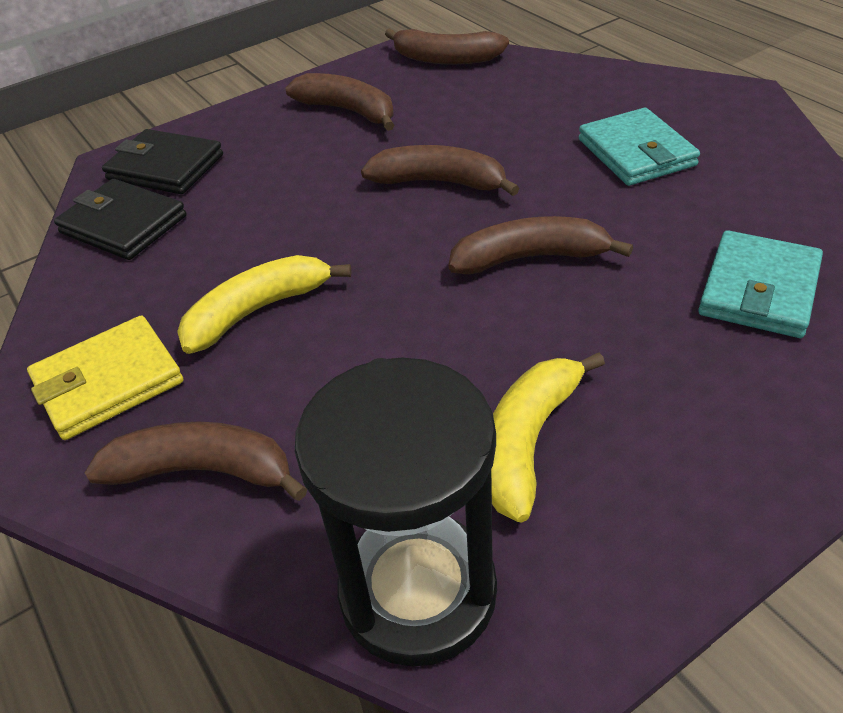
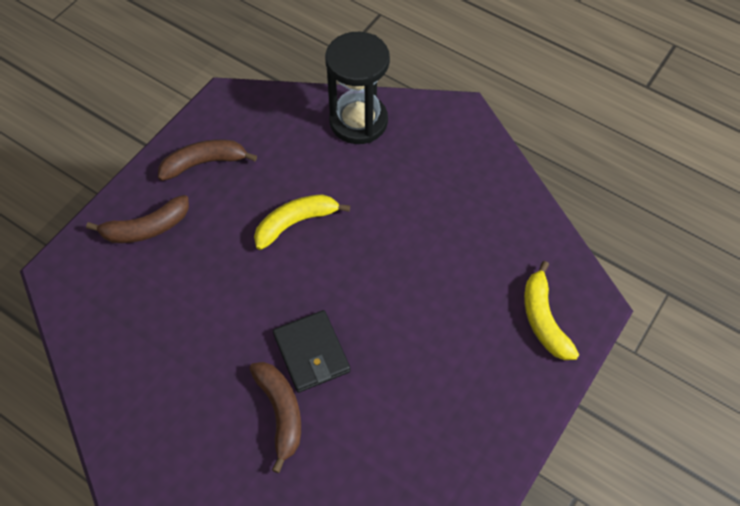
black wallet: 2 -> 1
brown banana: 5 -> 3
turquoise wallet: 2 -> 0
yellow wallet: 1 -> 0

